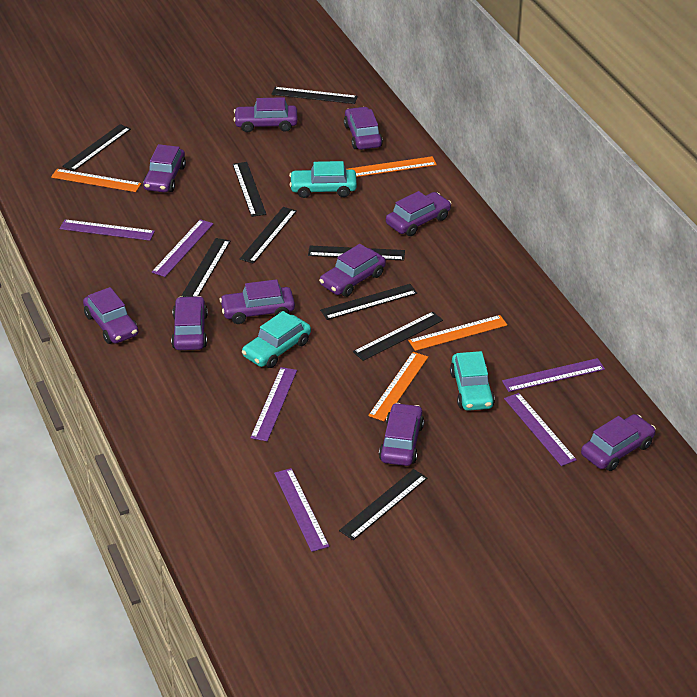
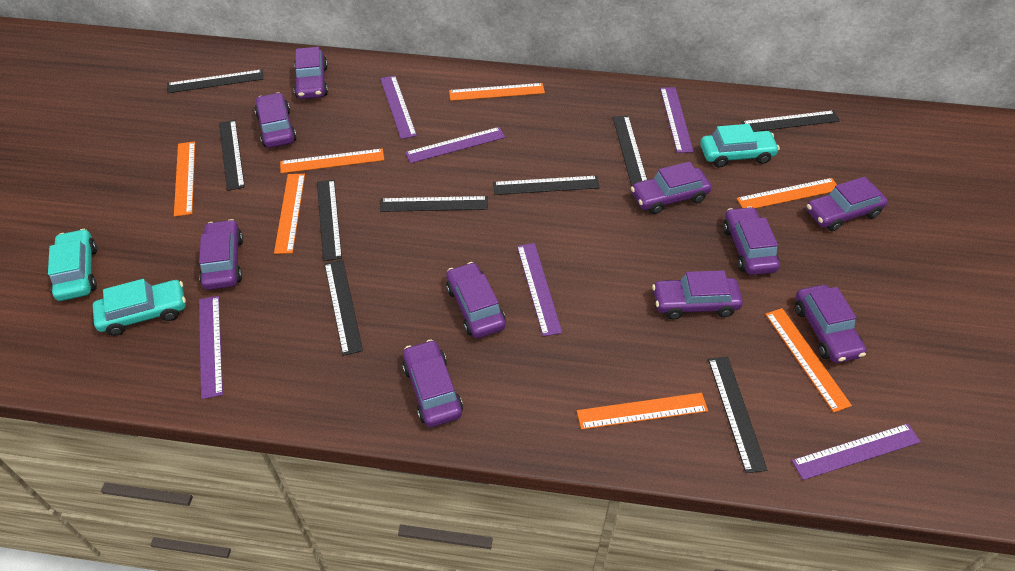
orange ruler: 4 -> 7

